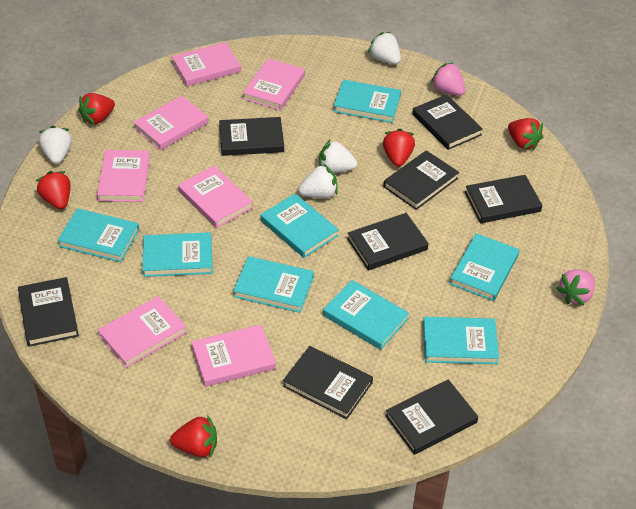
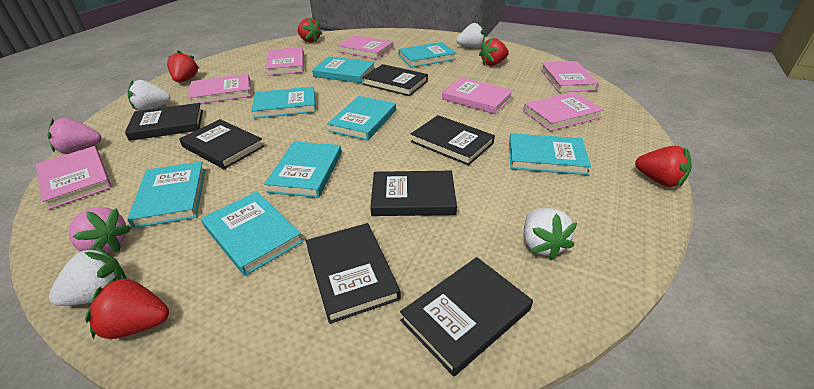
black book: 8 -> 7

